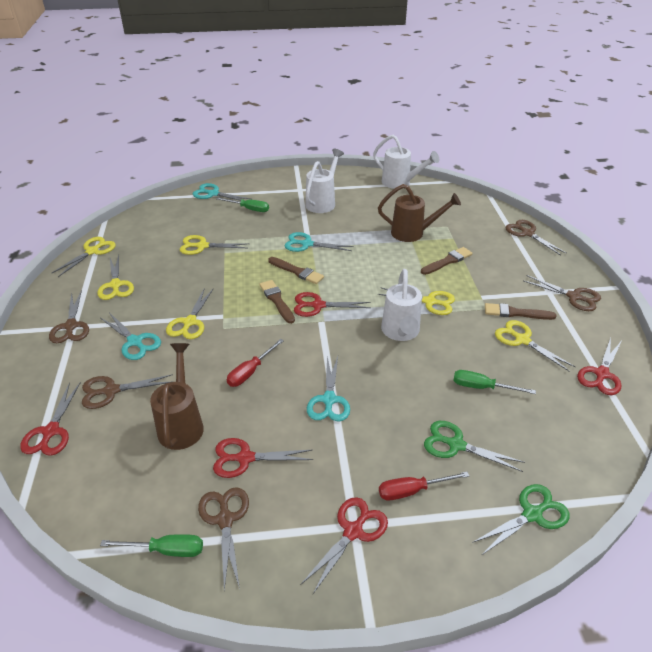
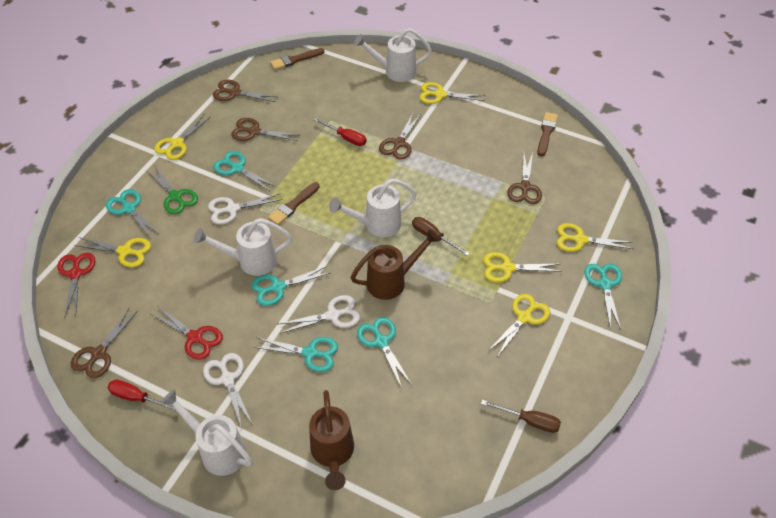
brown brush: 4 -> 3
brown screwdriver: 0 -> 2
green scissors: 2 -> 1
green screwdriver: 3 -> 0
red scissors: 5 -> 2
turquoise scissors: 4 -> 6
white scissors: 0 -> 3
white watering can: 3 -> 4

